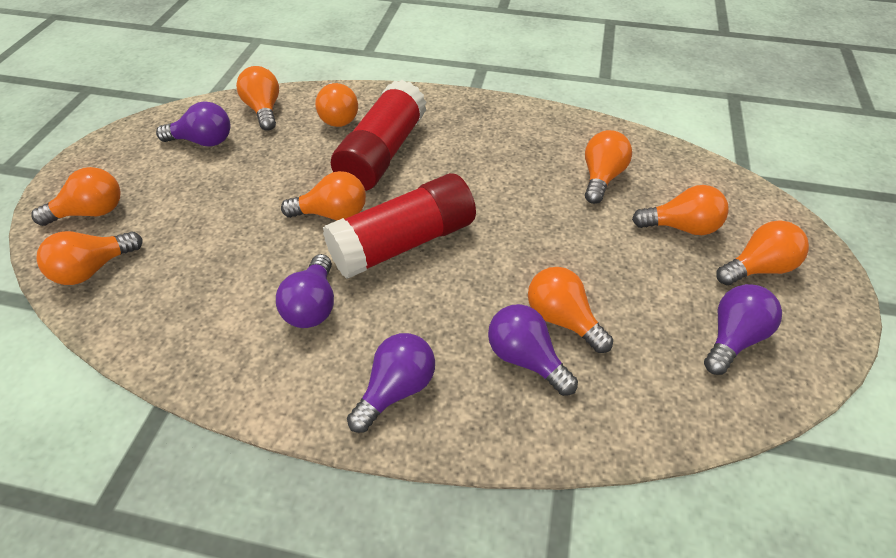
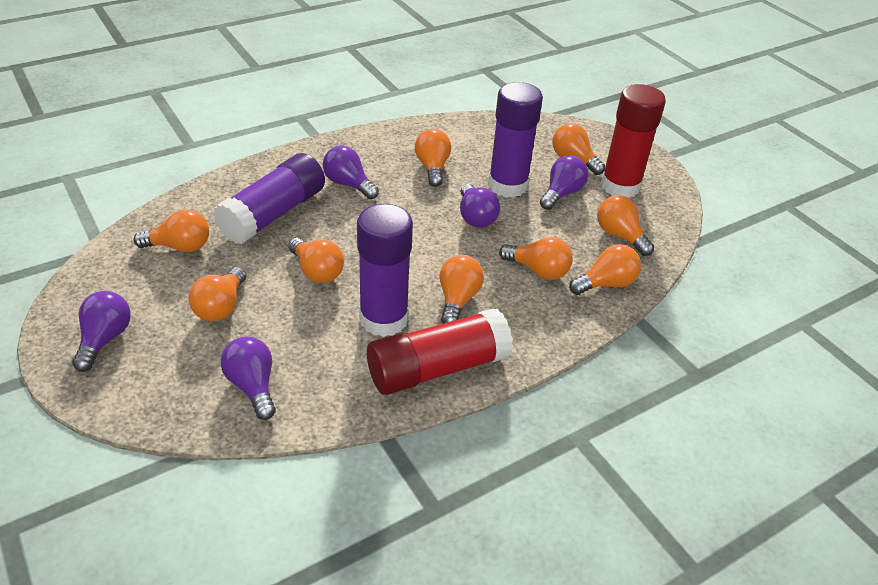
purple glue stick: 0 -> 3

